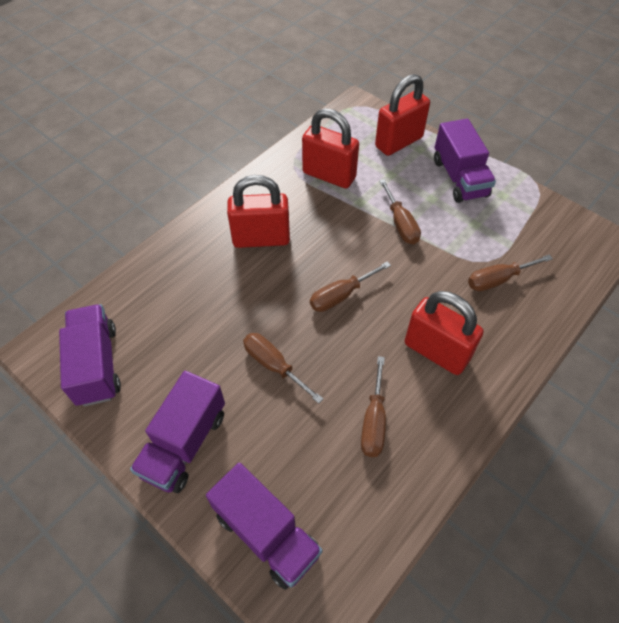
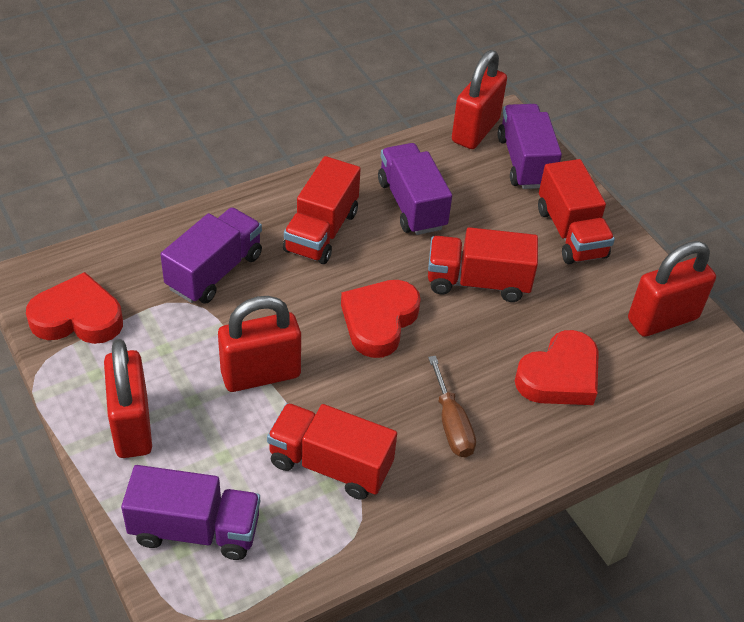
brown screwdriver: 5 -> 1
red heart: 0 -> 3
red truck: 0 -> 4

